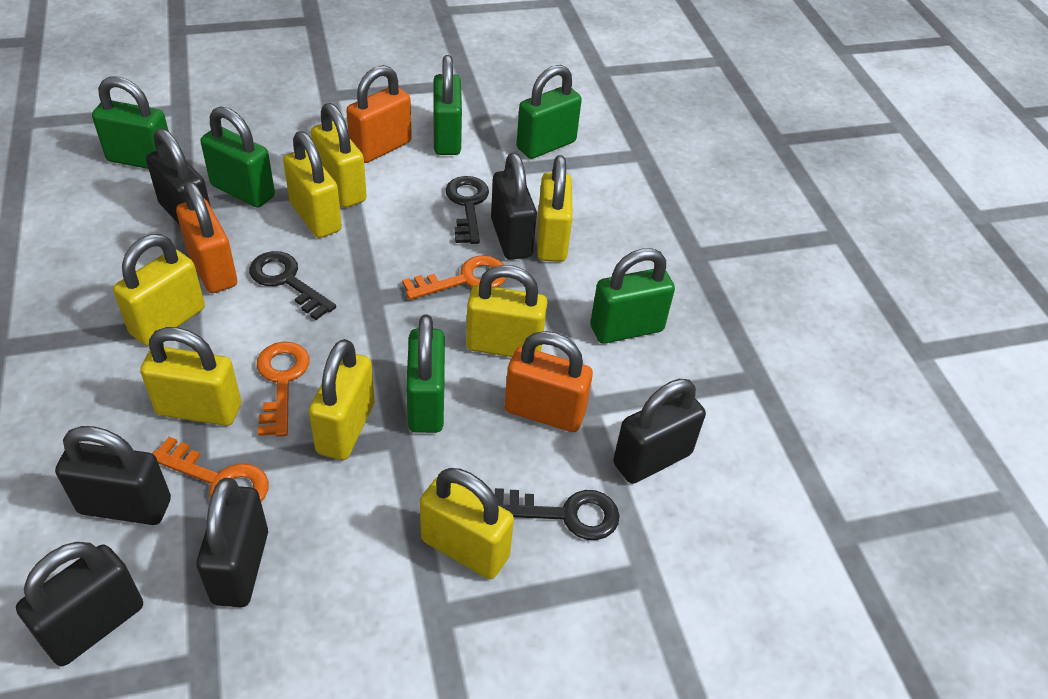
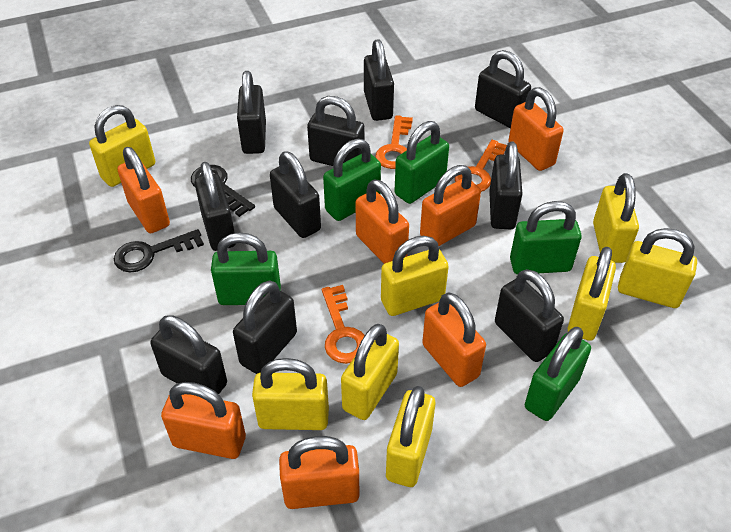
black key: 3 -> 2
black padlock: 6 -> 10
green padlock: 6 -> 5
orange padlock: 3 -> 7

